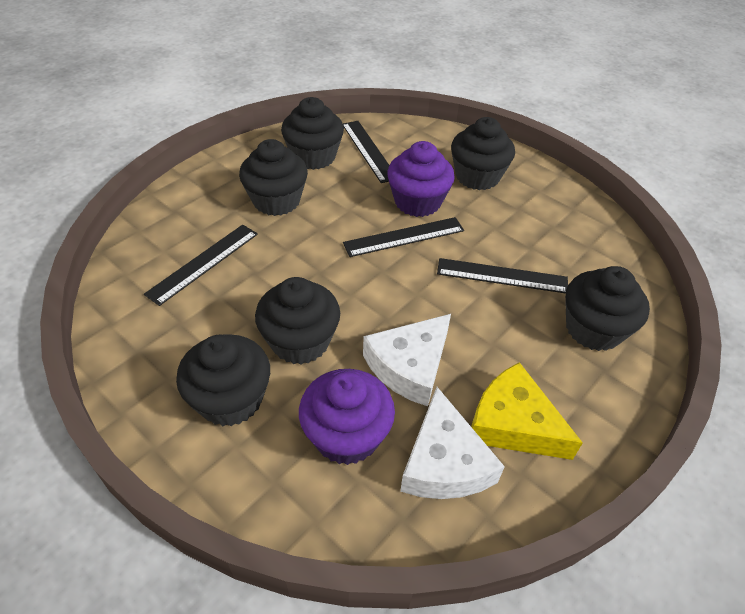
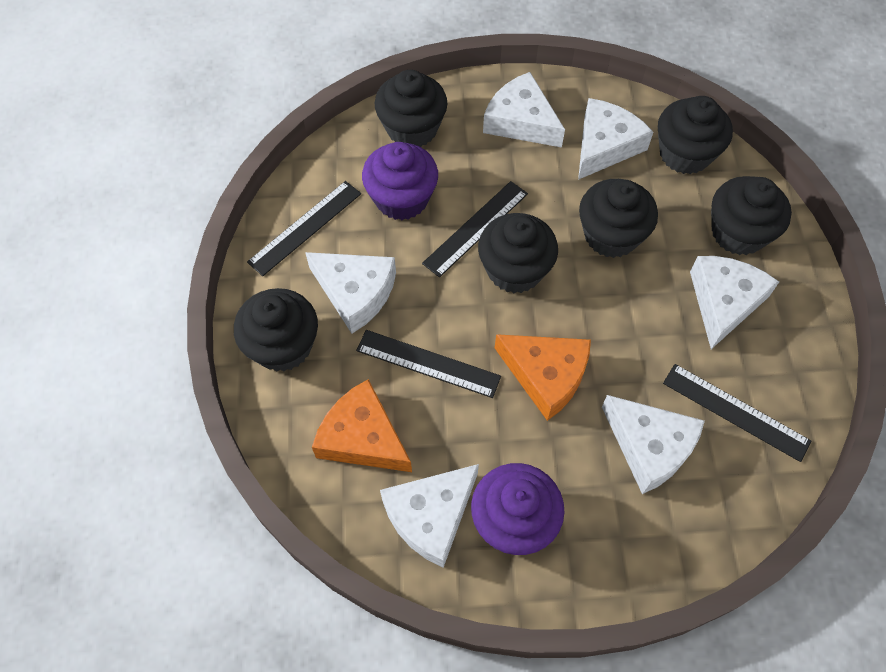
orange cheese: 0 -> 2
white cheese: 2 -> 6
yellow cheese: 1 -> 0

